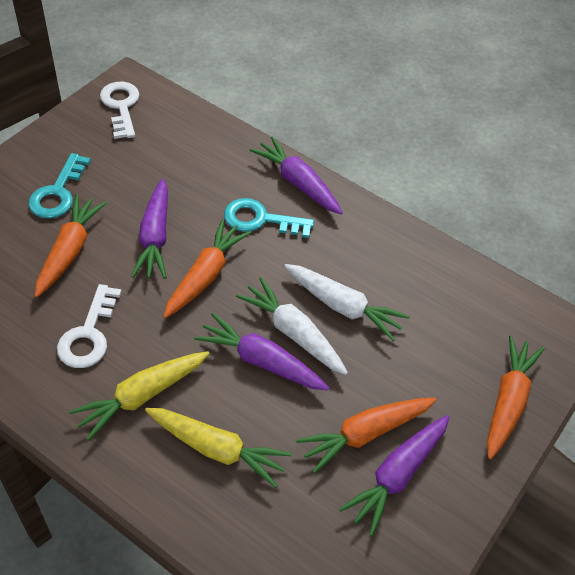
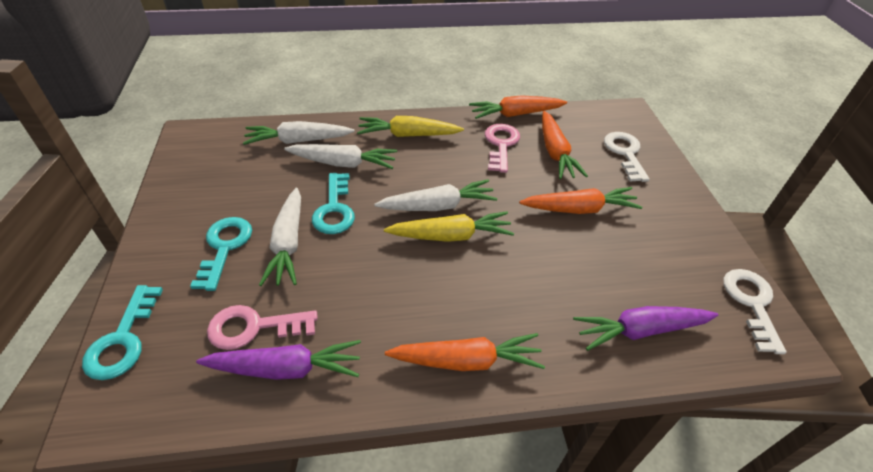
pink key: 0 -> 2
purple carrot: 4 -> 2
turquoise key: 2 -> 3
white carrot: 2 -> 4

